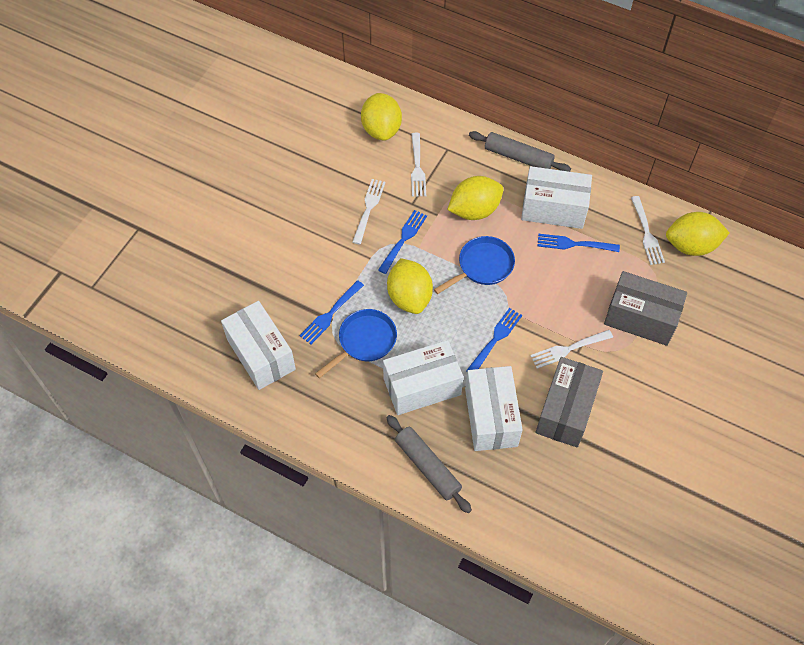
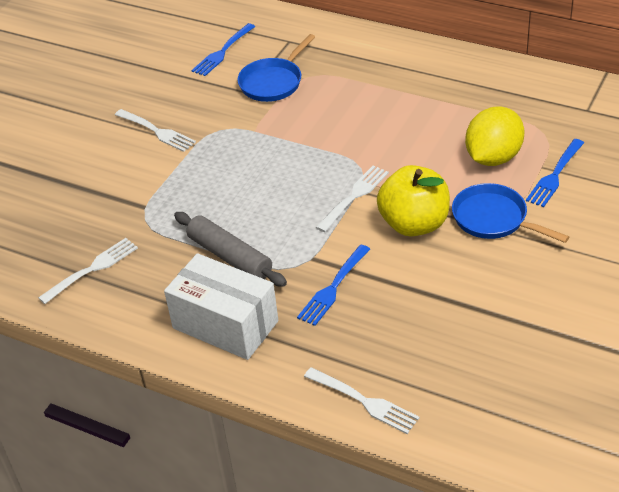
blue fork: 4 -> 3
grey box: 2 -> 0
grey rolling pin: 2 -> 1
white box: 4 -> 1
yellow apple: 0 -> 1
yellow lemon: 4 -> 1

